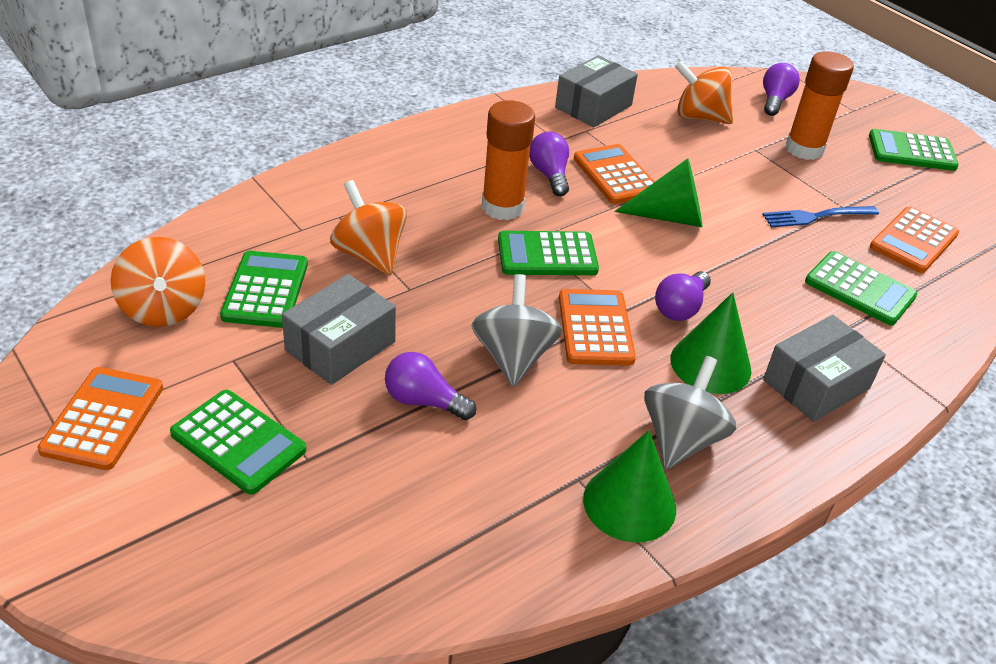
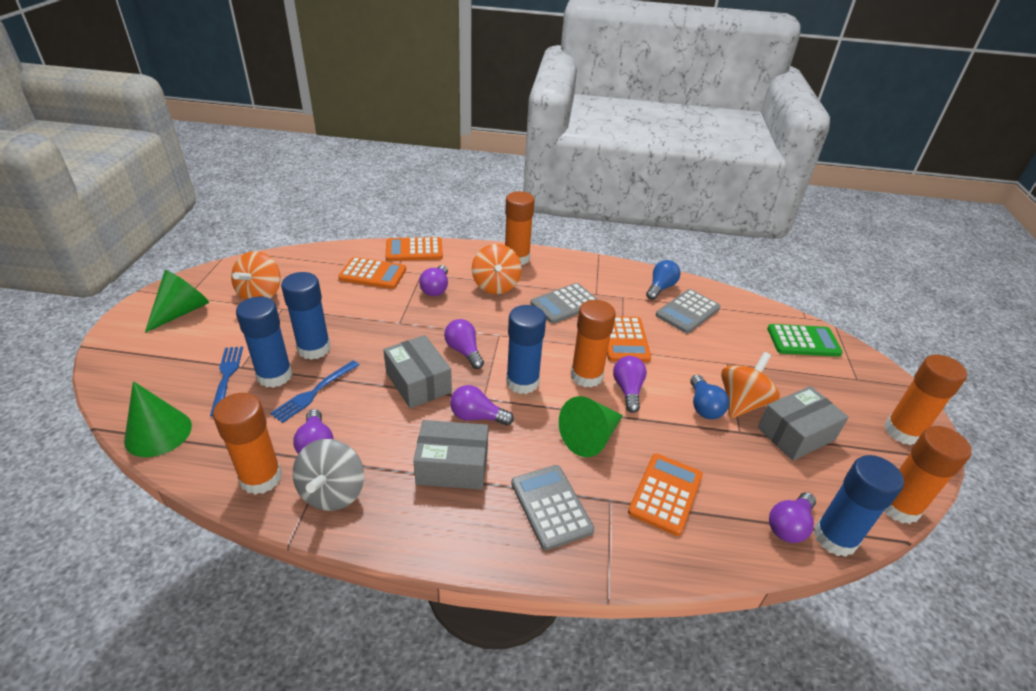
blue fork: 1 -> 2
blue glue stick: 0 -> 4
blue light bulb: 0 -> 2
green calculator: 5 -> 1
grey calculator: 0 -> 3
grey spinning top: 2 -> 1
orange glue stick: 2 -> 5
purple light bulb: 4 -> 6

